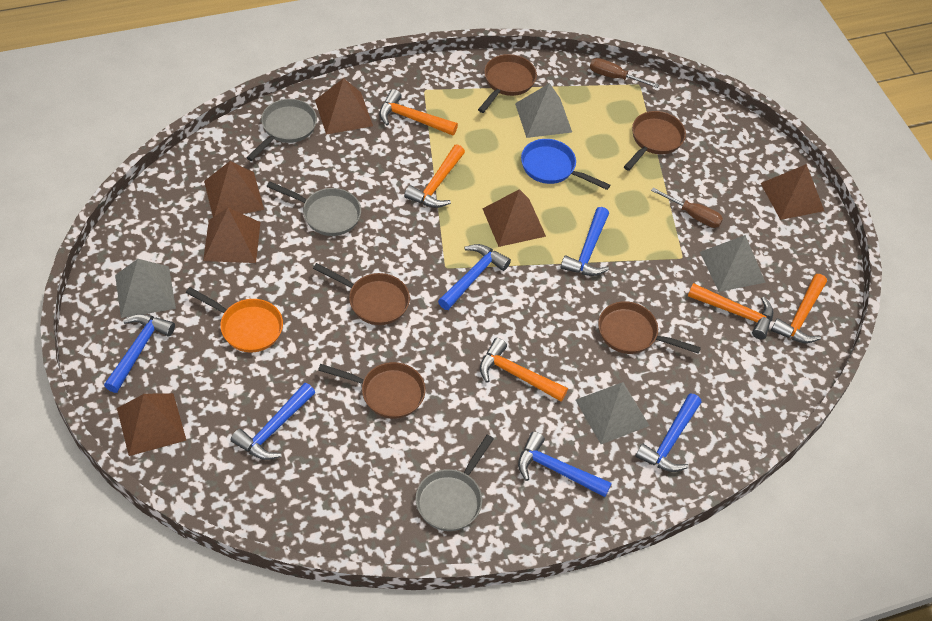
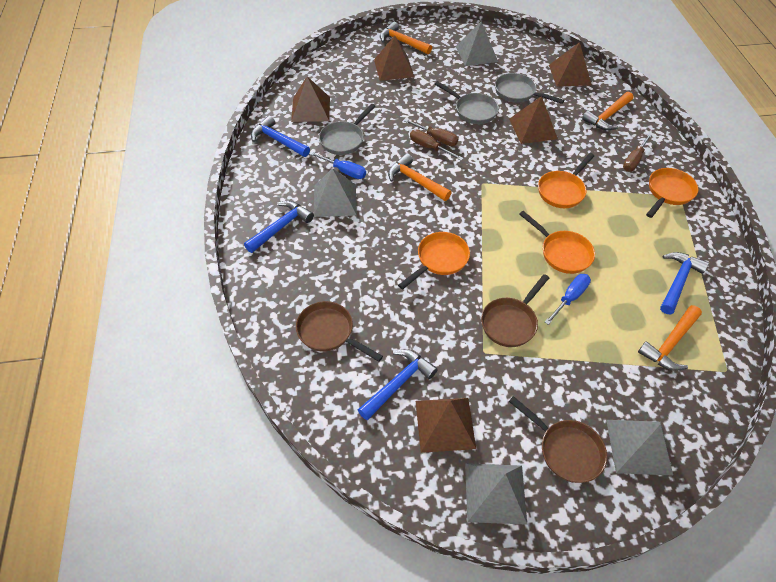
blue hammer: 6 -> 4
blue pan: 1 -> 0
blue screwdriver: 0 -> 2
brown pan: 5 -> 3
brown pyramid: 6 -> 5
brown screwdriver: 2 -> 3
orange hammer: 5 -> 4
orange pan: 1 -> 4

